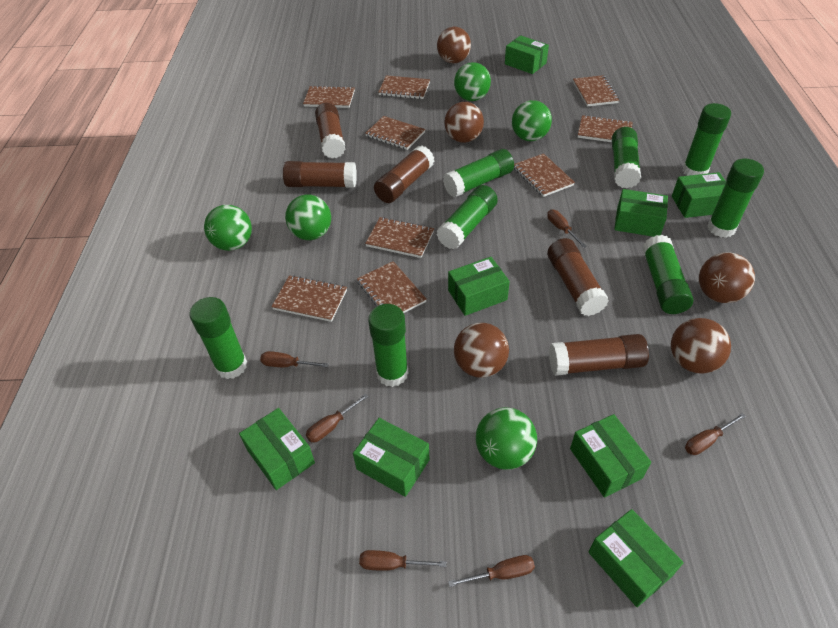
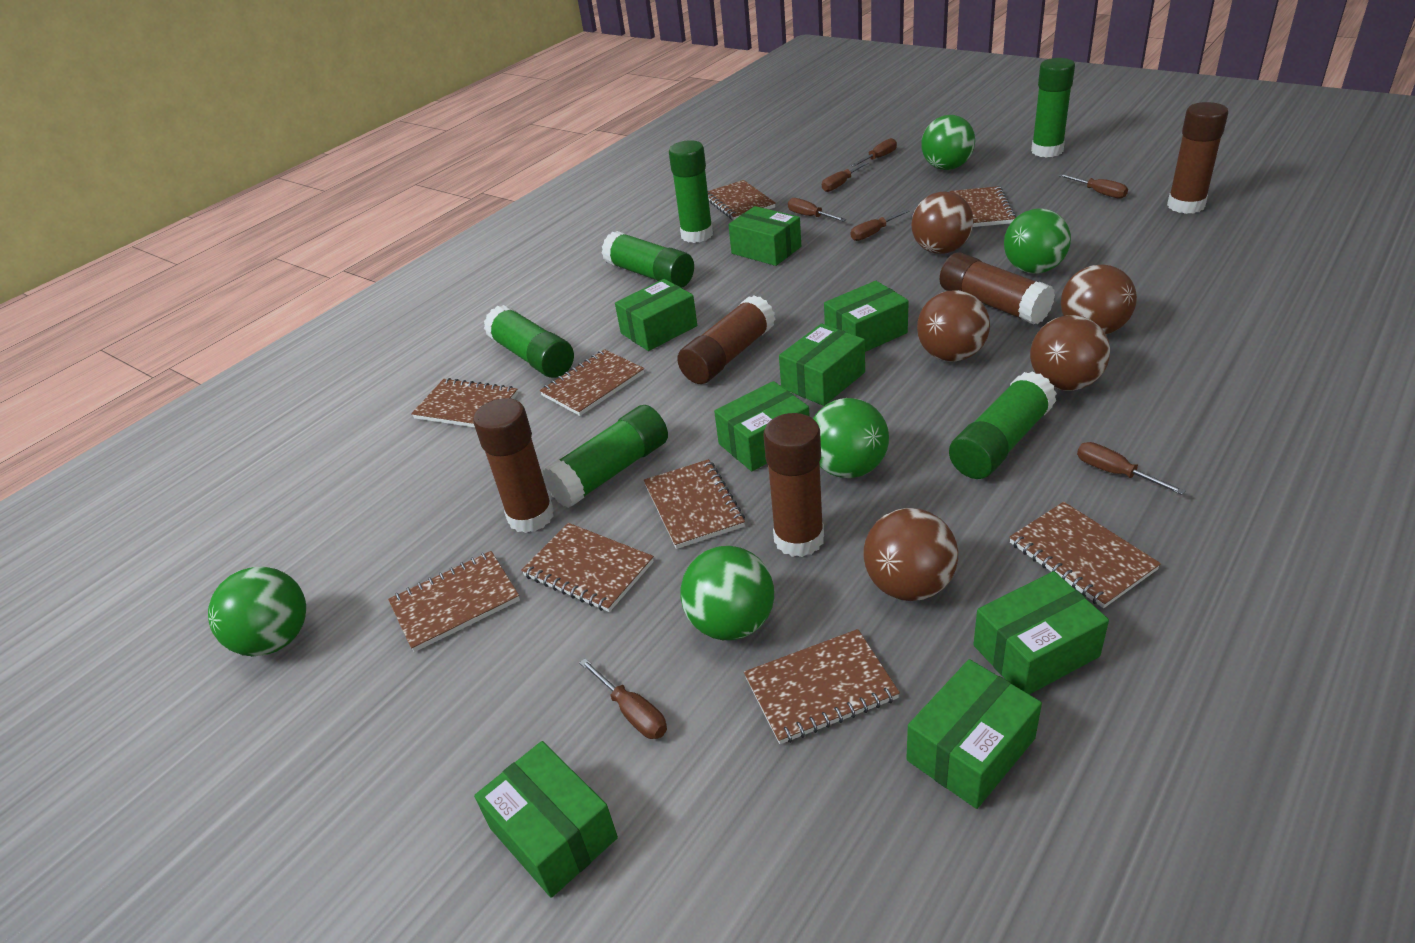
brown screwdriver: 6 -> 7
green glue stick: 8 -> 6

